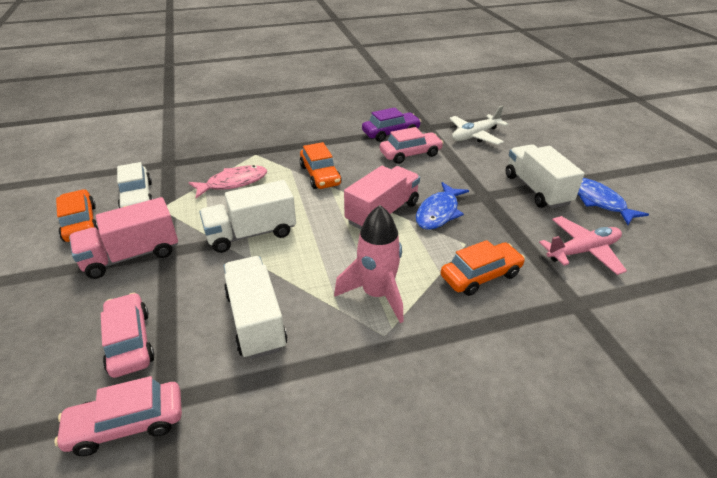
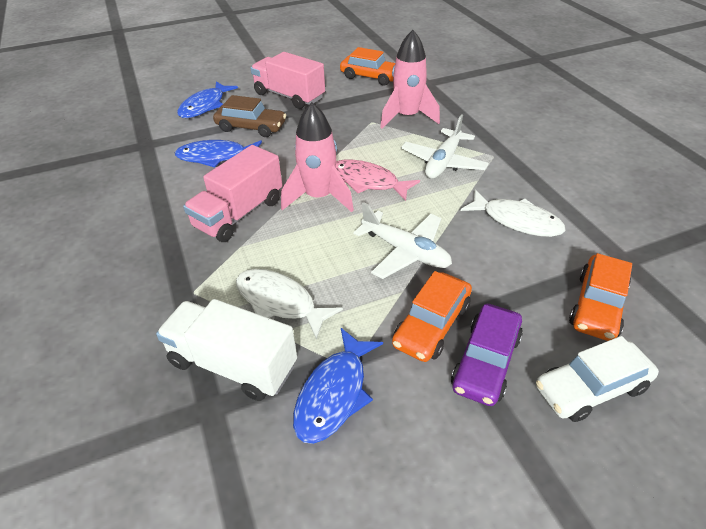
blue fish: 2 -> 3
brown car: 0 -> 1
pink car: 3 -> 0
pink plane: 1 -> 0
pink rocket: 1 -> 2
white fish: 0 -> 2
white plane: 1 -> 2
white truck: 3 -> 1

